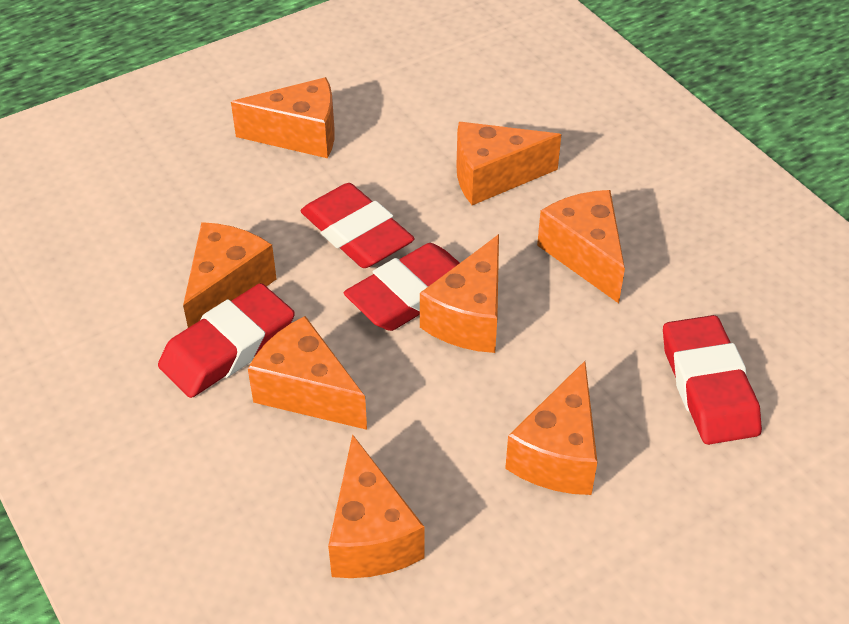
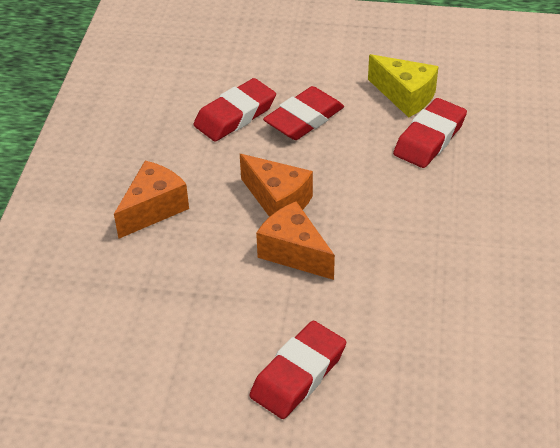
orange cheese: 8 -> 3
yellow cheese: 0 -> 1

